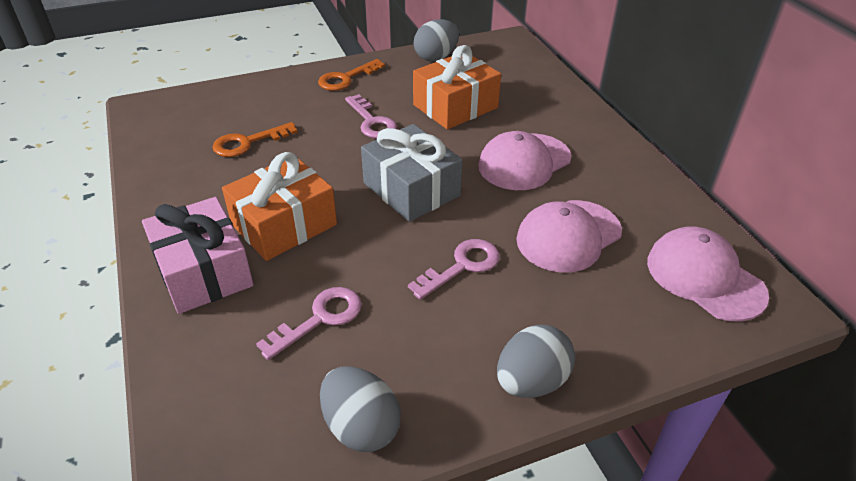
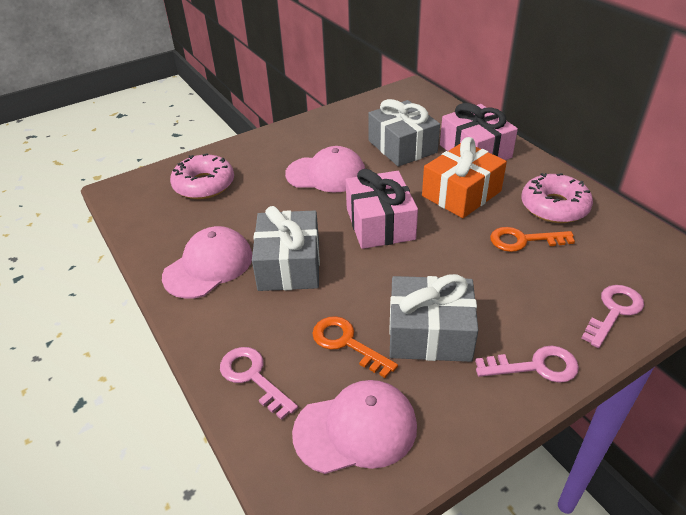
grey egg: 3 -> 0
grey gift: 1 -> 3
orange gift: 2 -> 1
pink donut: 0 -> 2
pink gift: 1 -> 2

